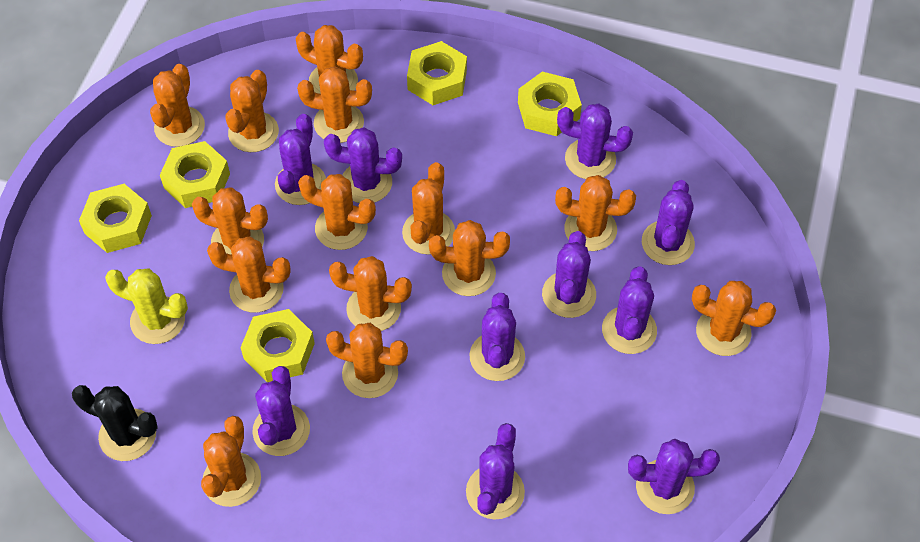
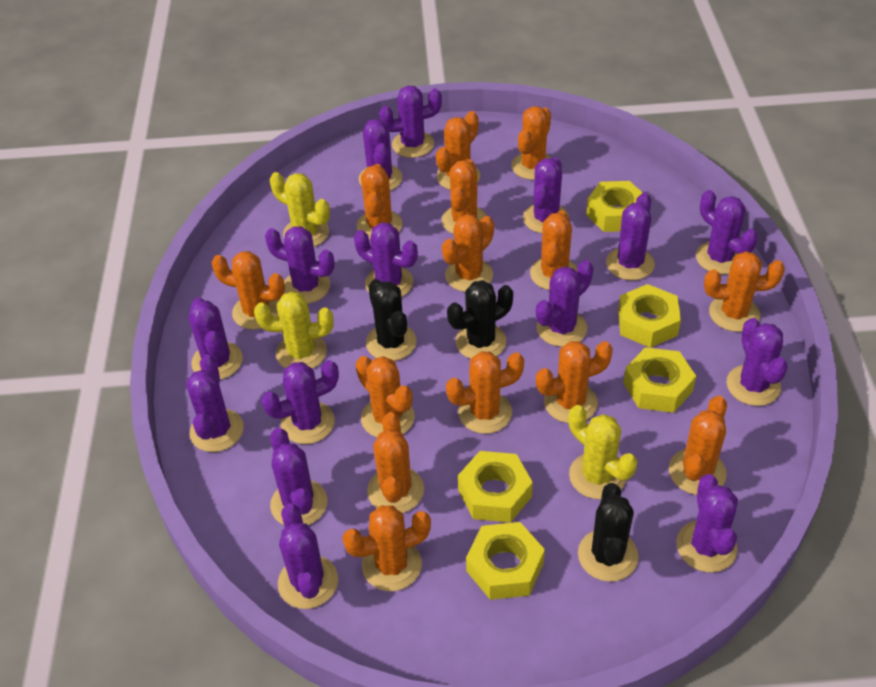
black cactus: 1 -> 3
purple cactus: 10 -> 15
yellow cactus: 1 -> 3

